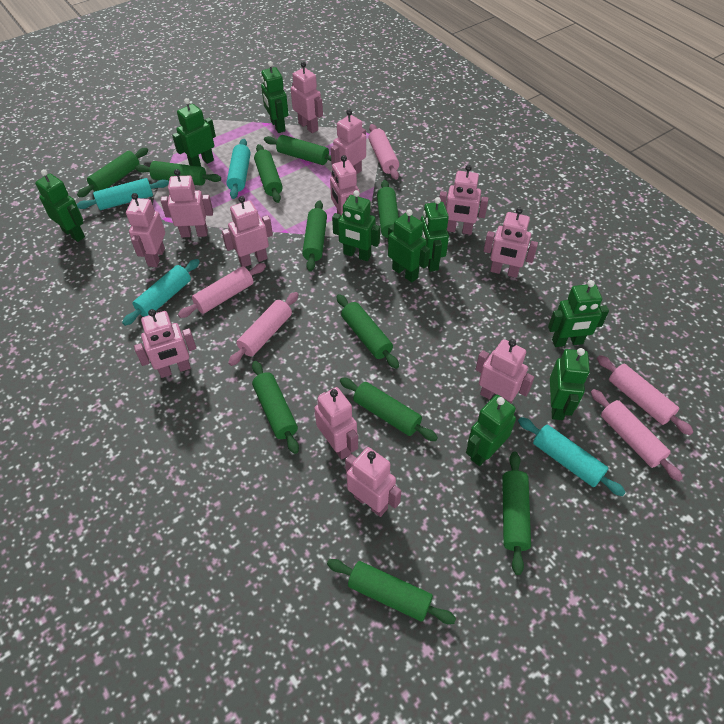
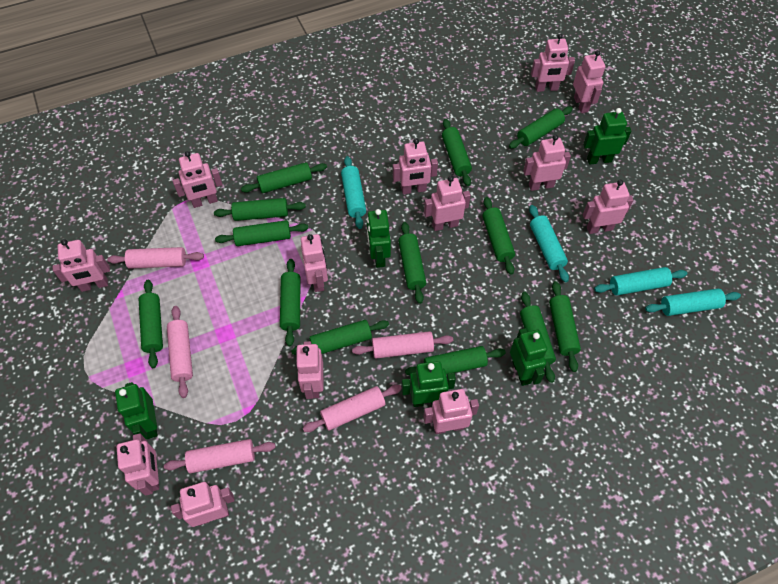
green robot: 9 -> 5
green rolling pin: 11 -> 13
pink robot: 12 -> 13

